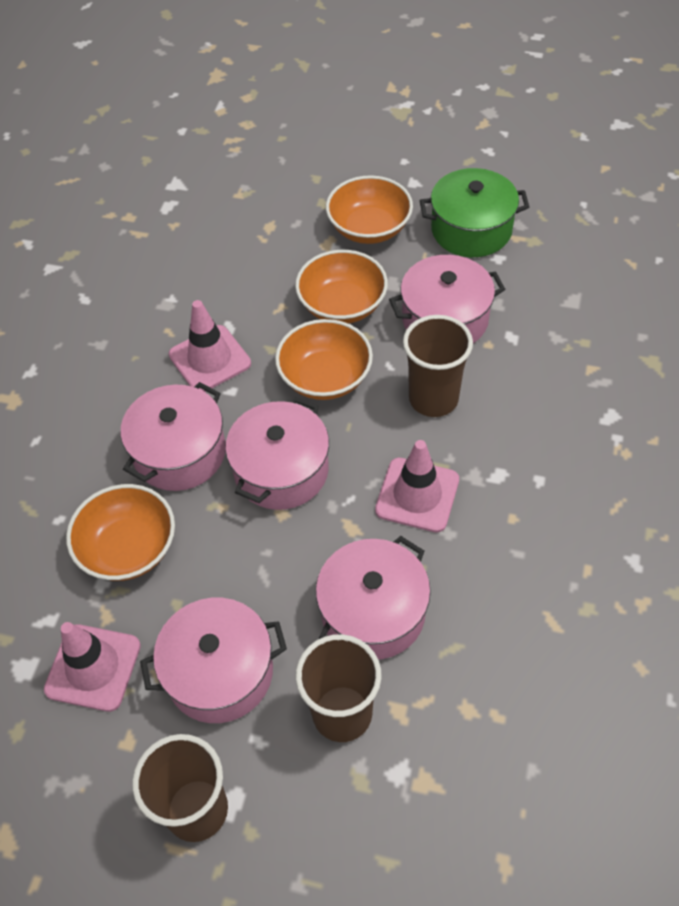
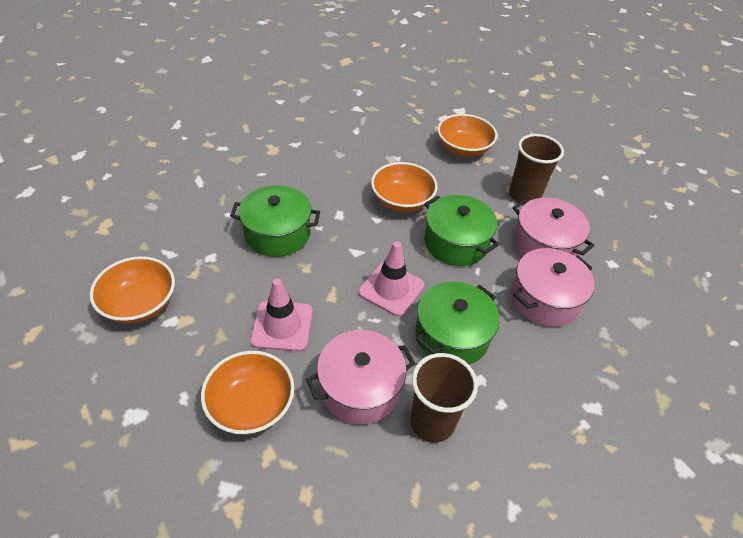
brown cup: 3 -> 2
green pot: 1 -> 3
pink pot: 5 -> 3
pink traffic cone: 3 -> 2

